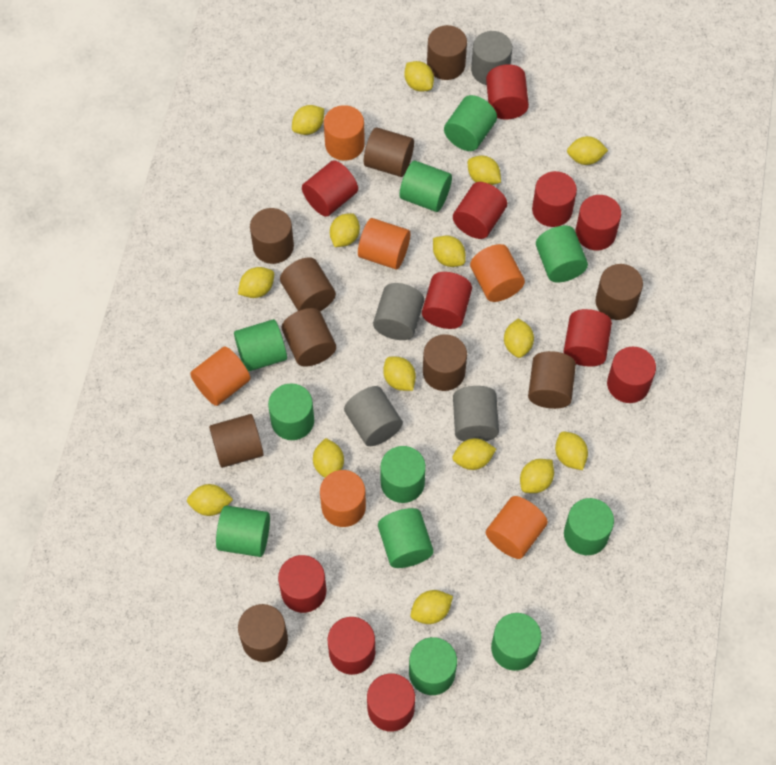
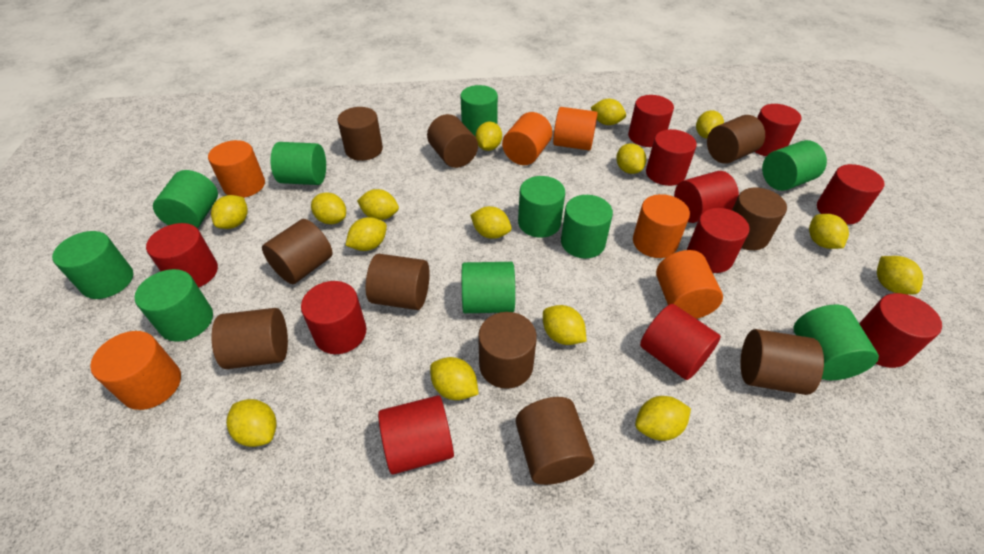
green cylinder: 11 -> 10
grey cylinder: 4 -> 0

